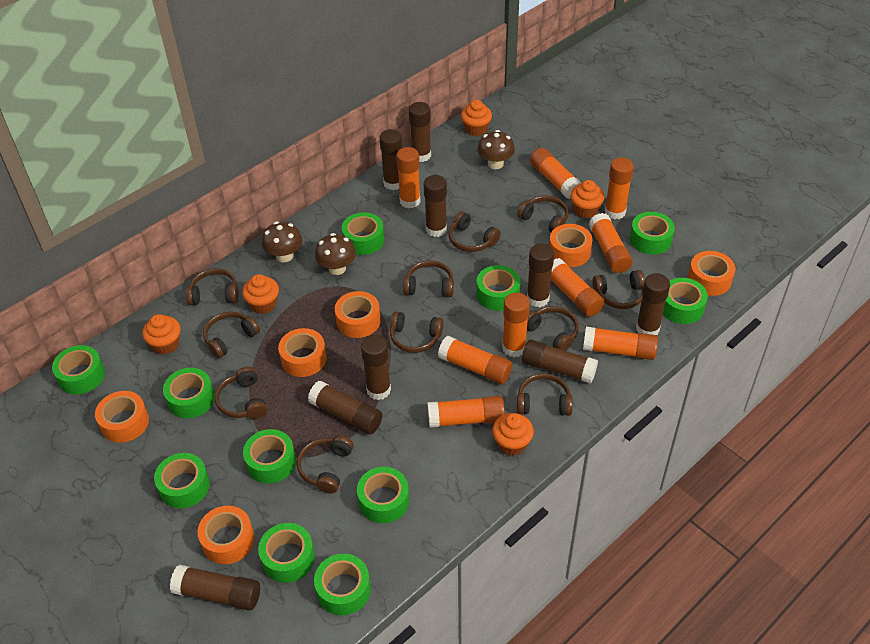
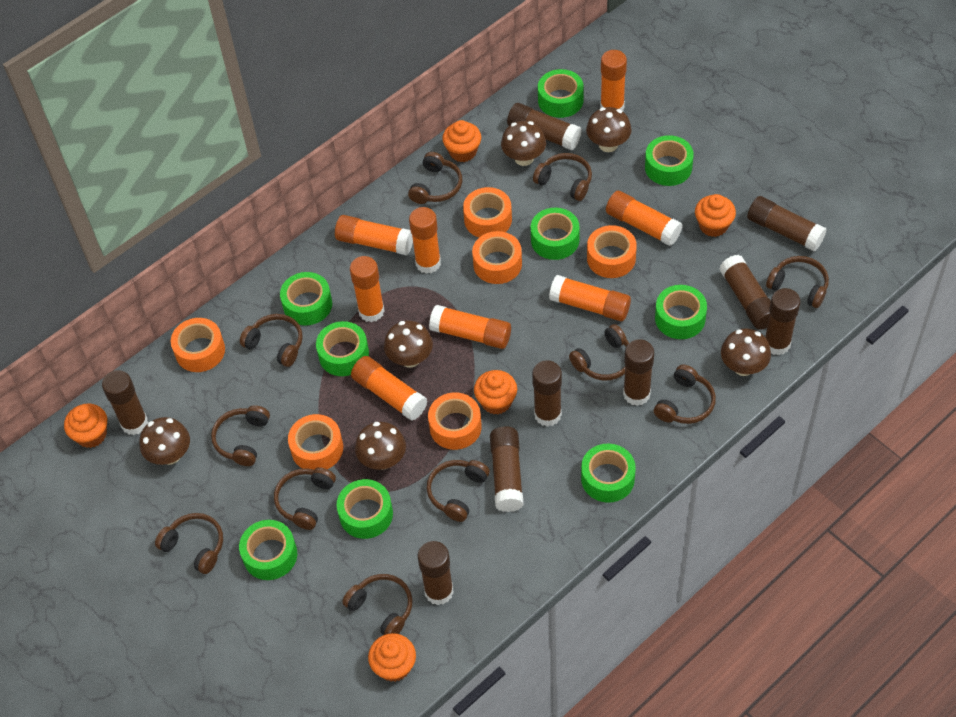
brown mushroom: 3 -> 6
green tape: 11 -> 9
orange glue stick: 9 -> 8

